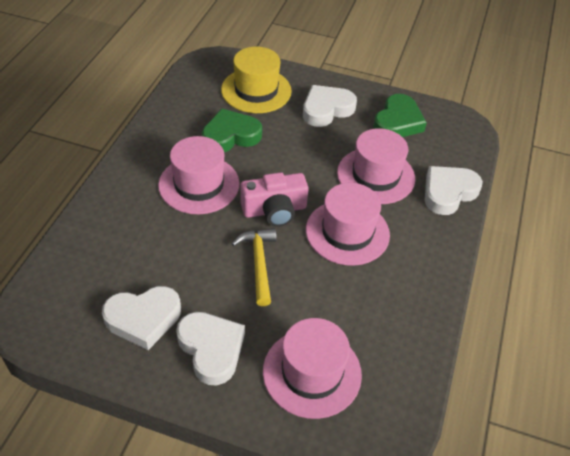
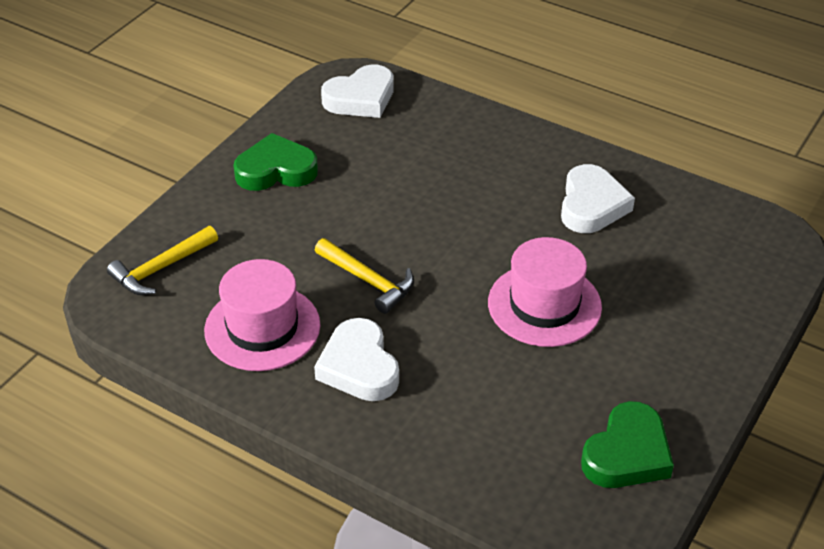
pink camera: 1 -> 0
pink hat: 4 -> 2
white heart: 4 -> 3
yellow hammer: 1 -> 2
yellow hat: 1 -> 0

